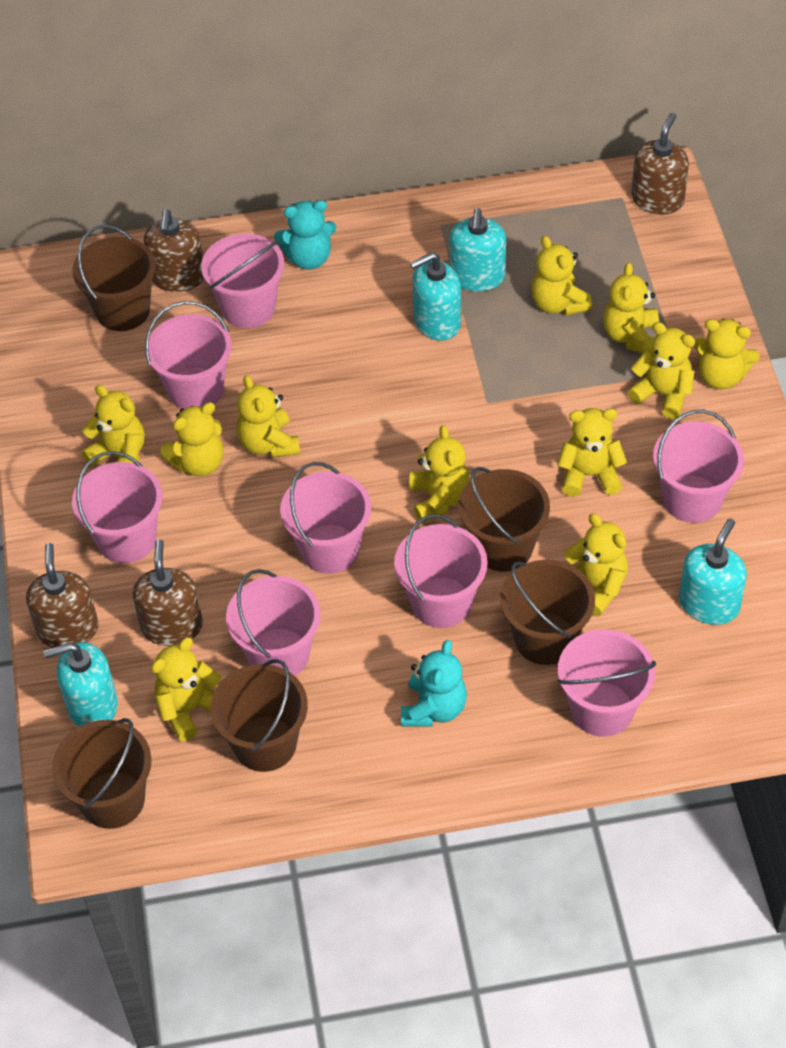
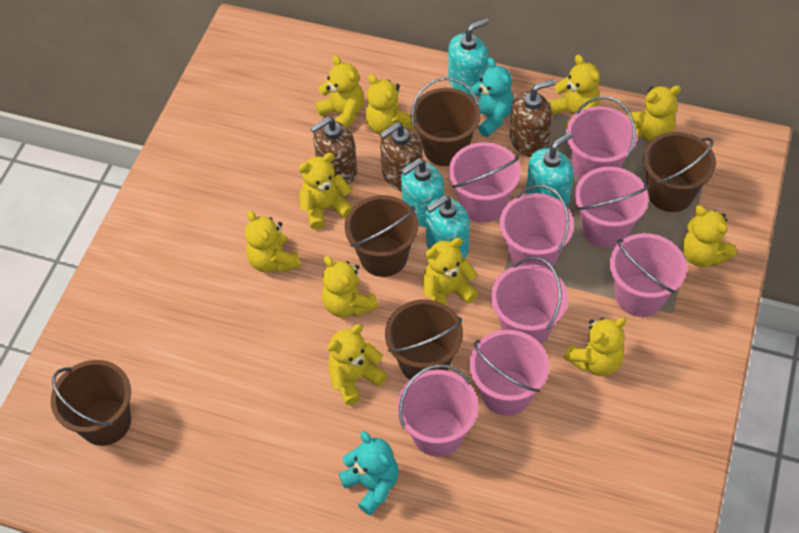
brown soap dispenser: 4 -> 3

